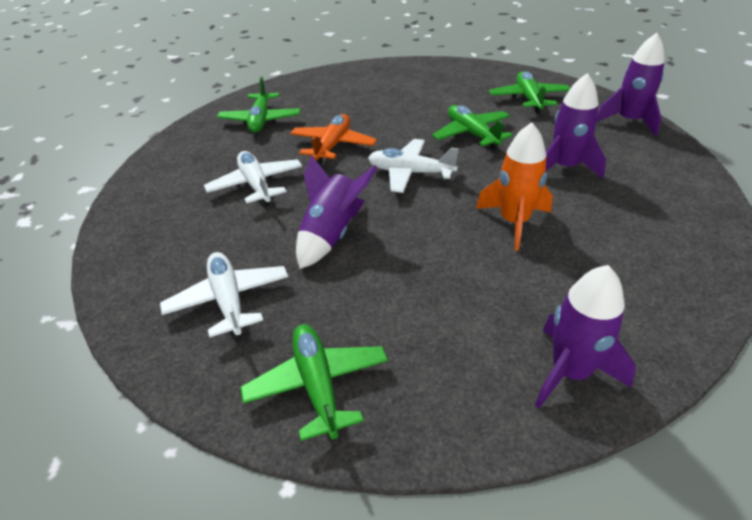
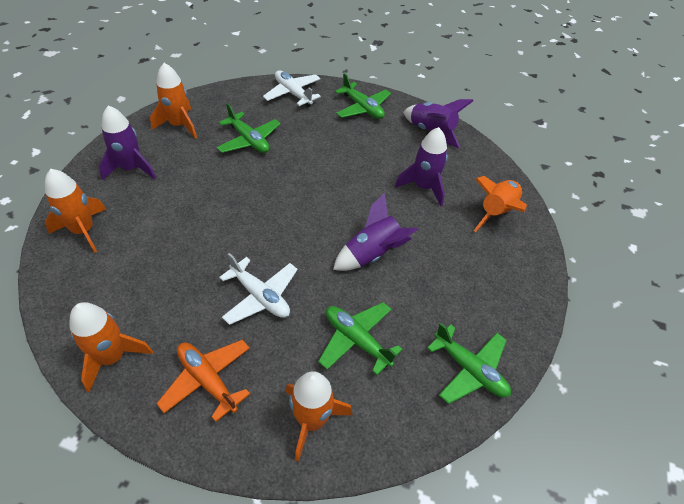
orange rocket: 1 -> 5
white plane: 3 -> 2

